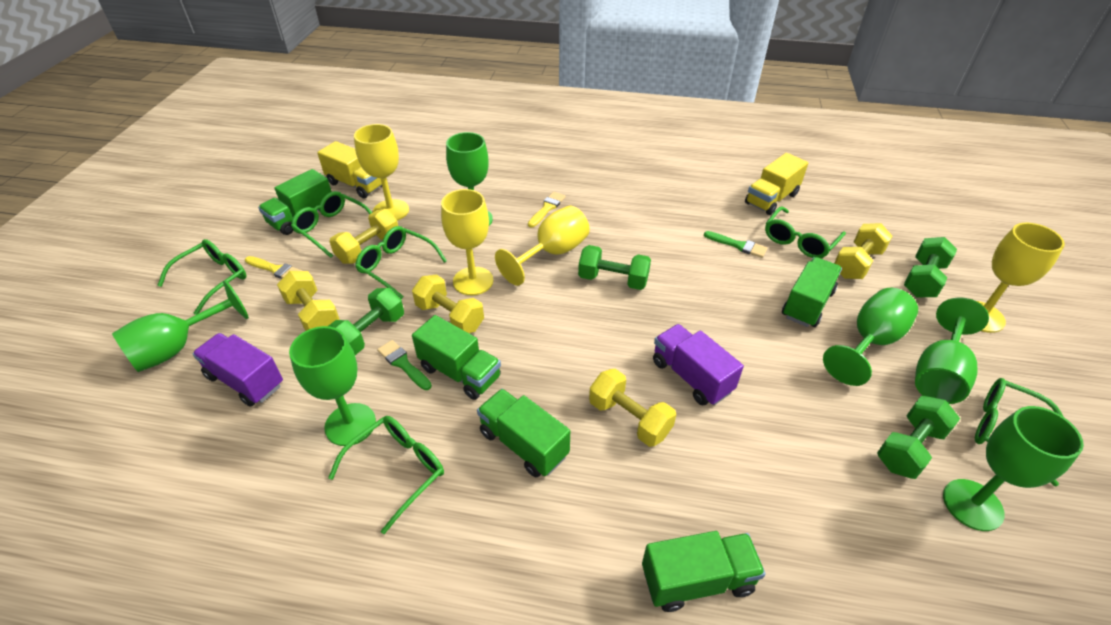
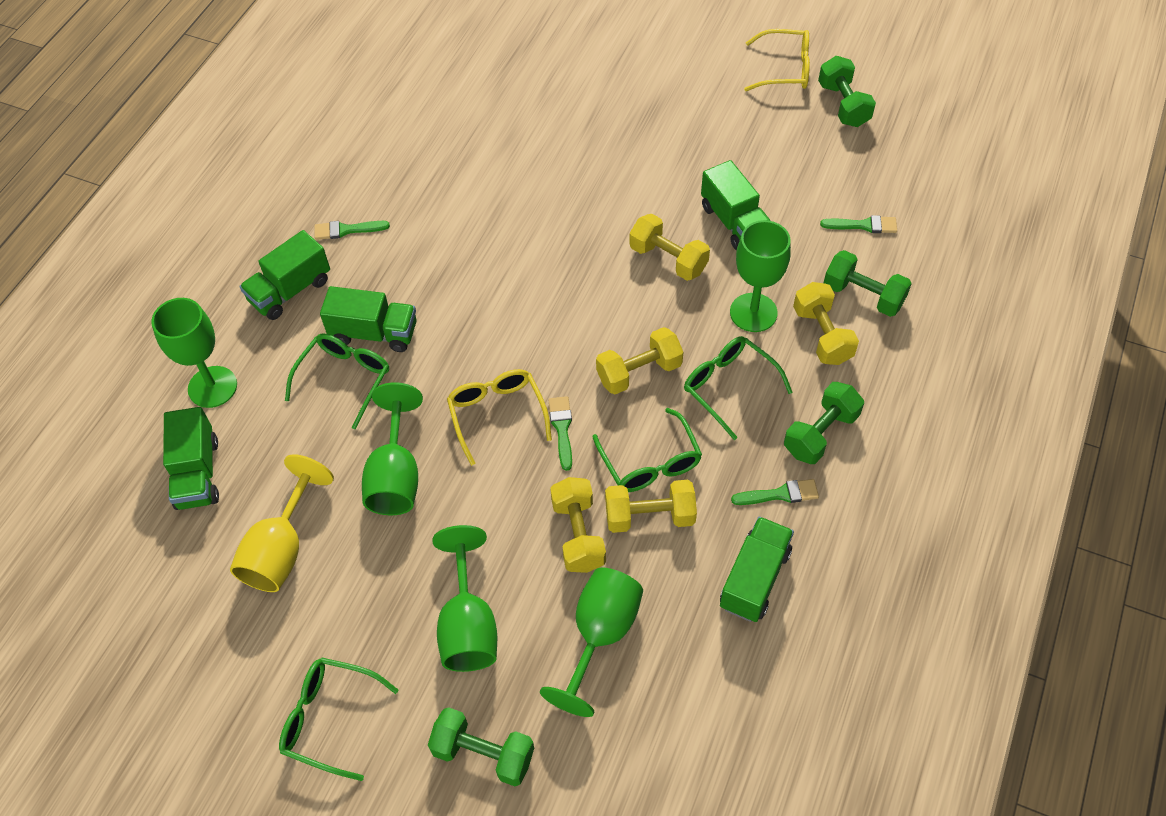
green brush: 2 -> 4
green glasses: 6 -> 4
green goblet: 6 -> 5
purple truck: 2 -> 0
yellow brush: 2 -> 0
yellow glasses: 0 -> 2
yellow goblet: 4 -> 1
yellow truck: 2 -> 0

